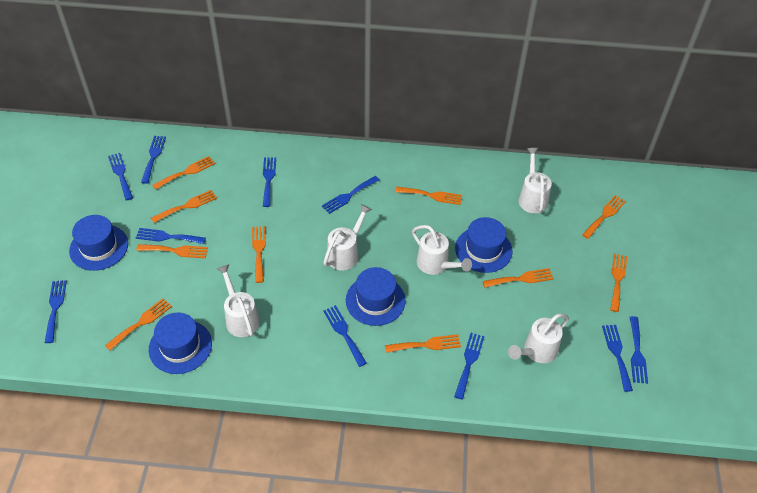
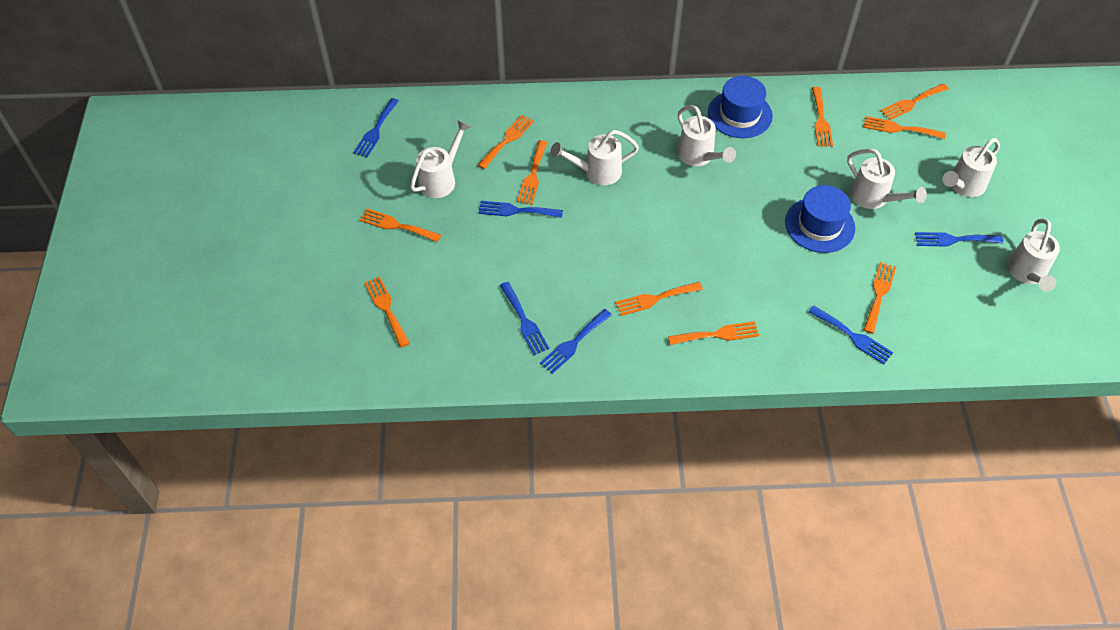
blue fork: 10 -> 6
blue hat: 4 -> 2
white watering can: 5 -> 6

